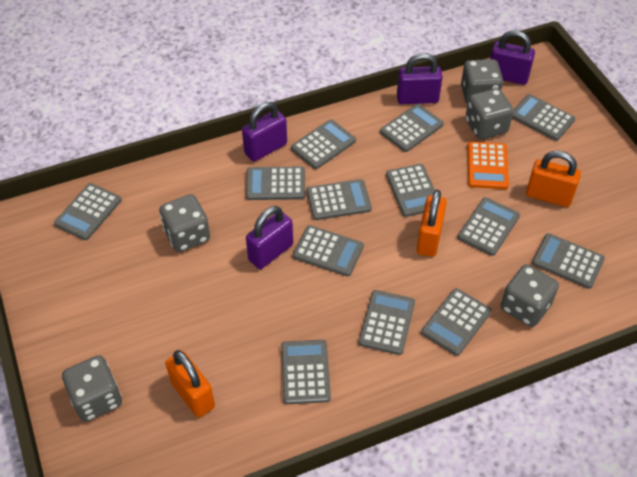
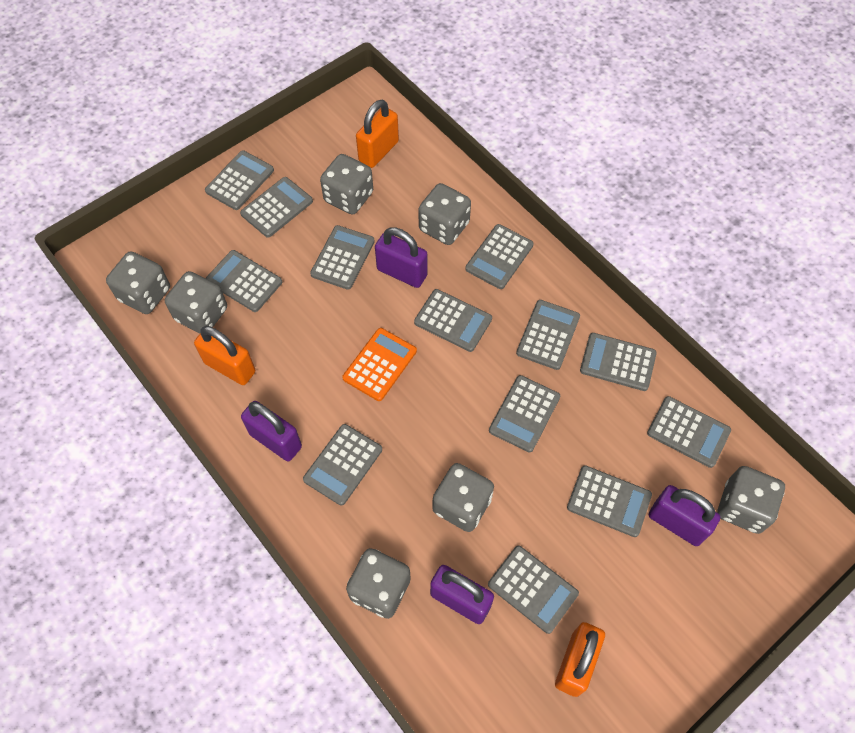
grey dice: 5 -> 7

